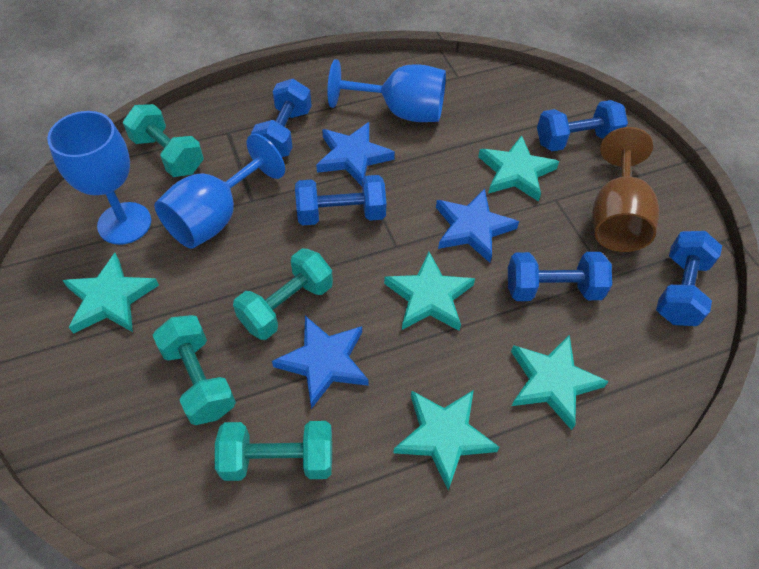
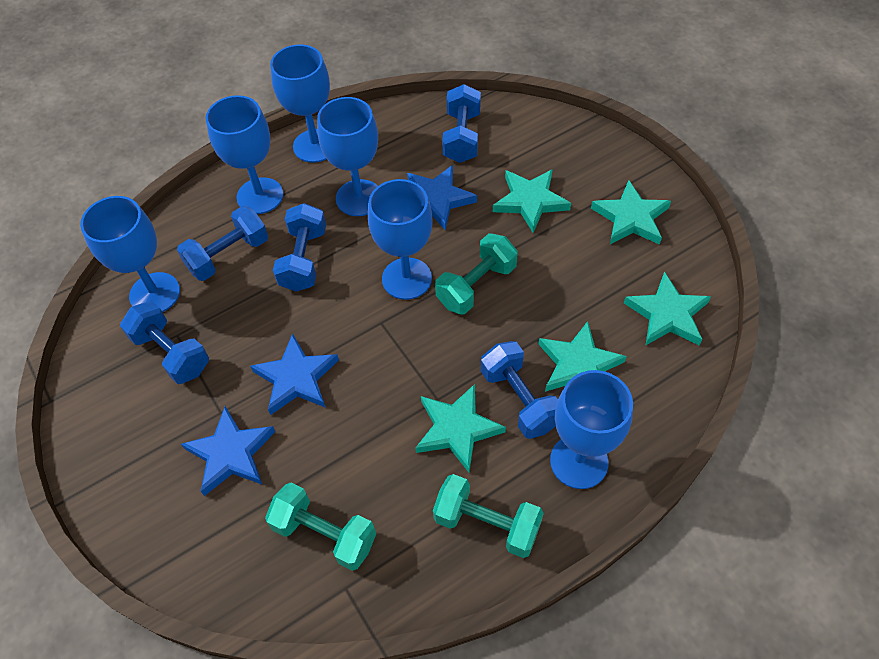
blue goblet: 3 -> 6
brown goblet: 1 -> 0
turquoise dumbbell: 4 -> 3

